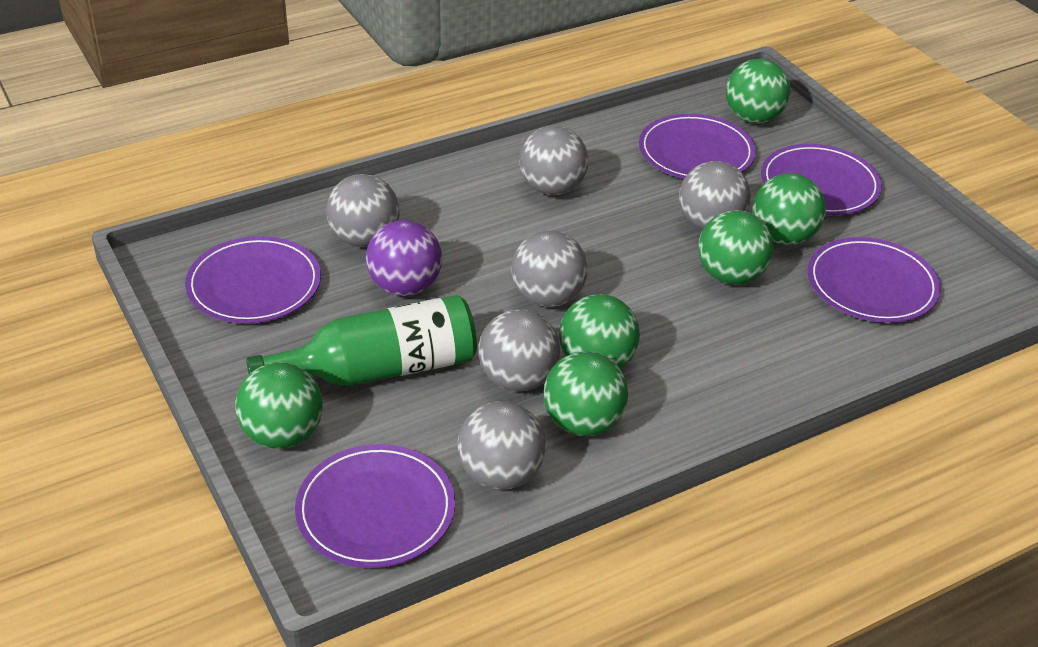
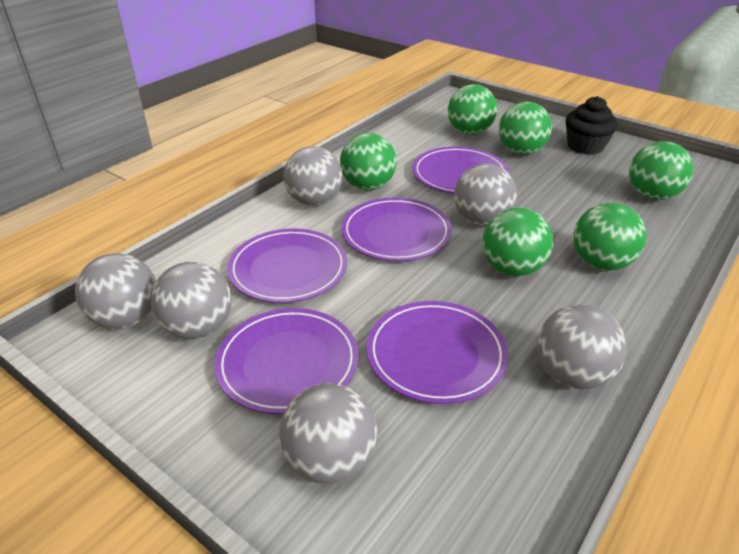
black cupcake: 0 -> 1
green bottle: 1 -> 0
purple ball: 1 -> 0

